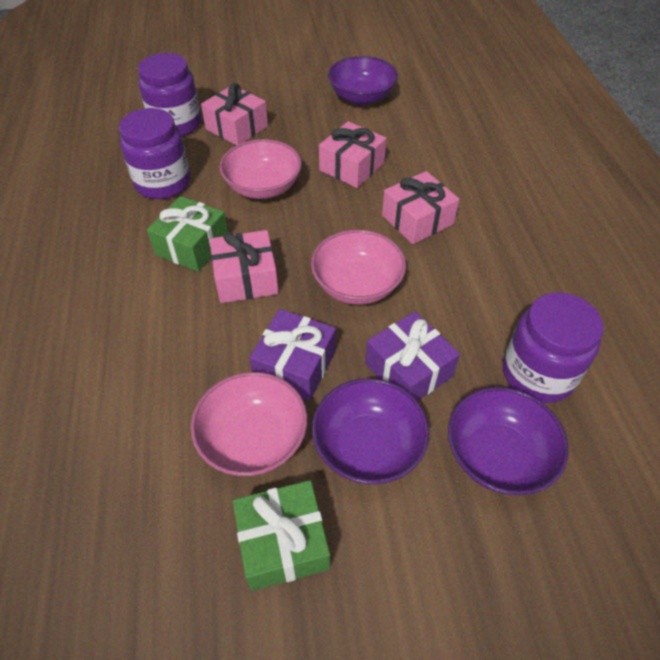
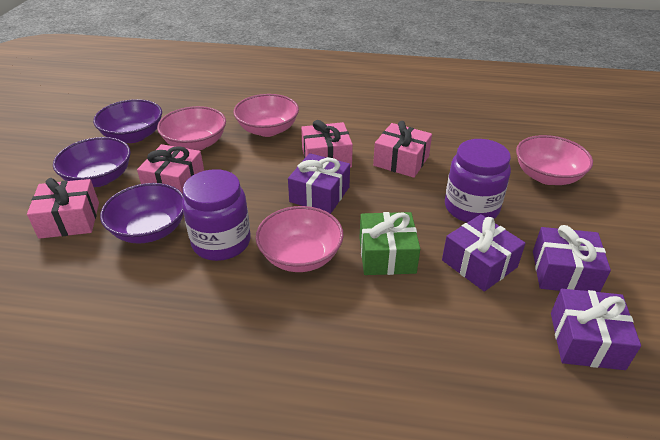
green gift: 2 -> 1
pink bowl: 3 -> 4
purple gift: 2 -> 4
purple jar: 3 -> 2

